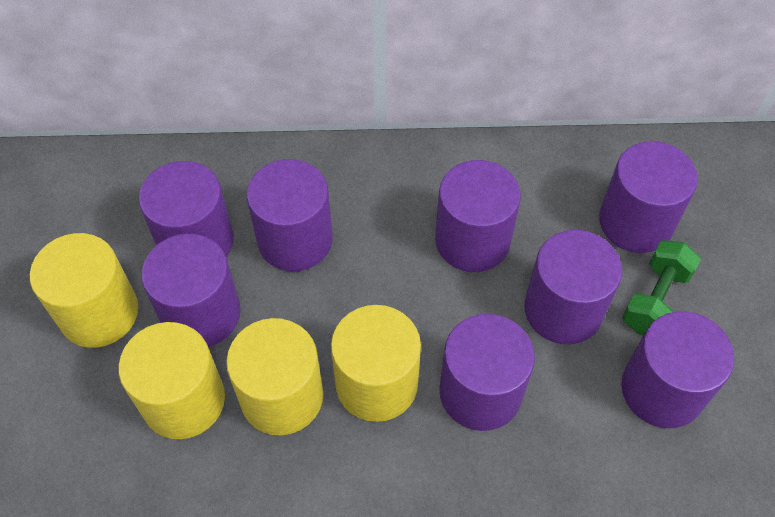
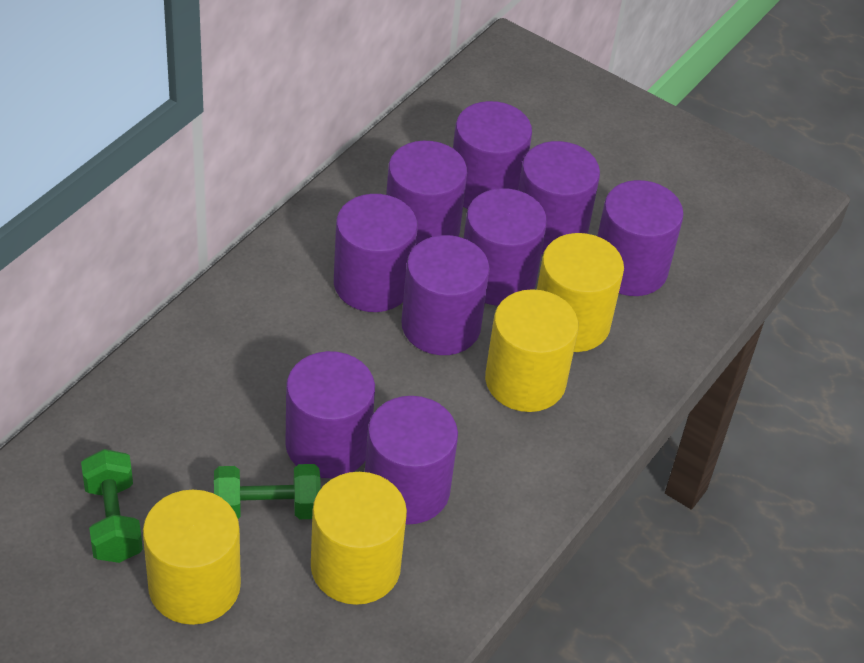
green dumbbell: 1 -> 2
purple cylinder: 8 -> 9

